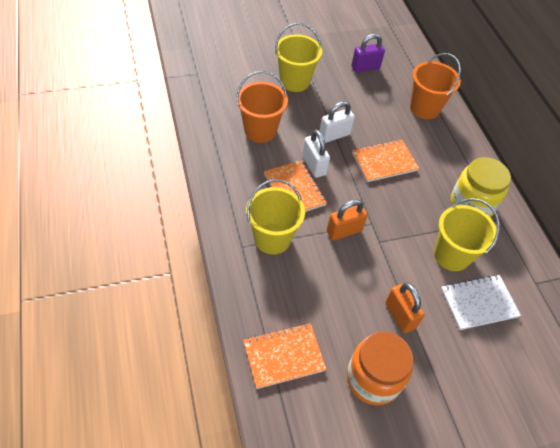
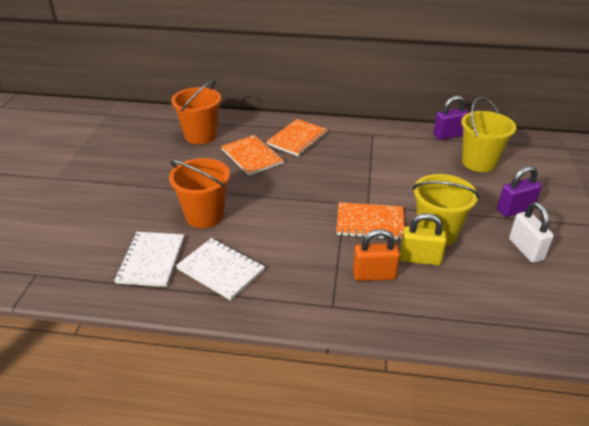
orange jar: 1 -> 0
orange padlock: 2 -> 1
purple padlock: 1 -> 2
white notebook: 1 -> 2
white padlock: 2 -> 1
yellow bucket: 3 -> 2
yellow jar: 1 -> 0
yellow padlock: 0 -> 1

